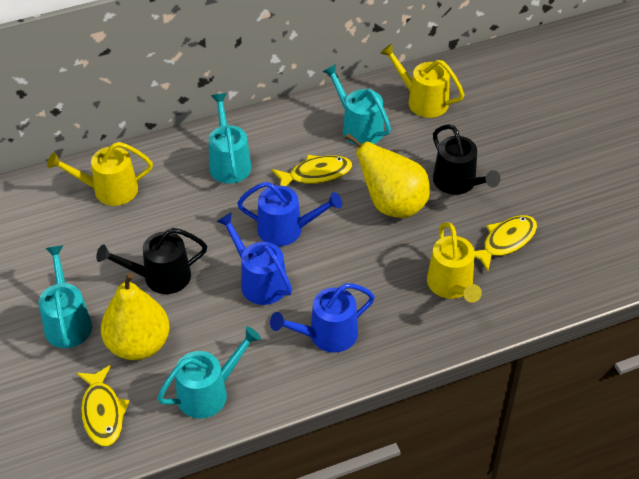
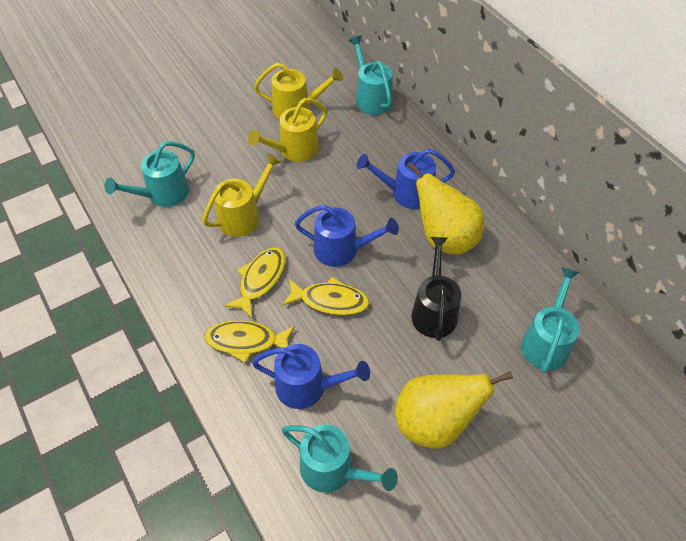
black watering can: 2 -> 1

